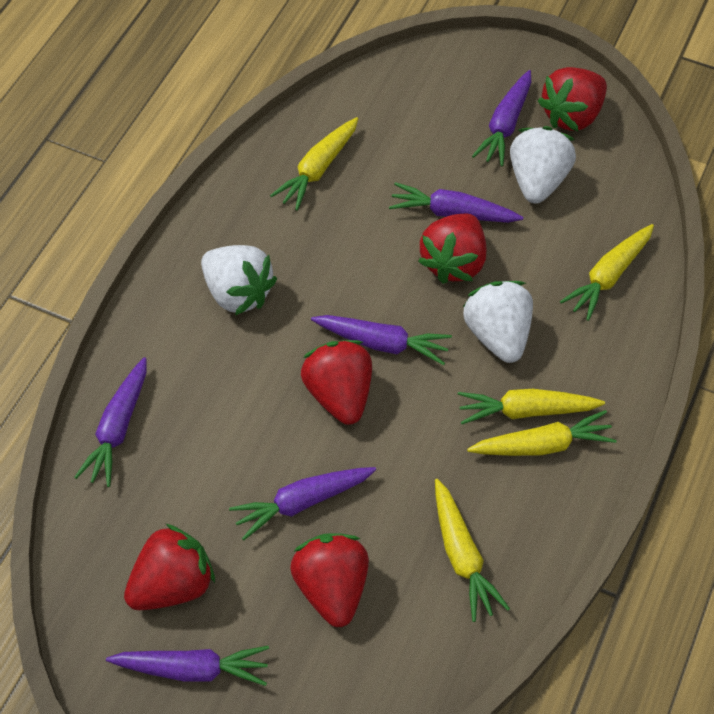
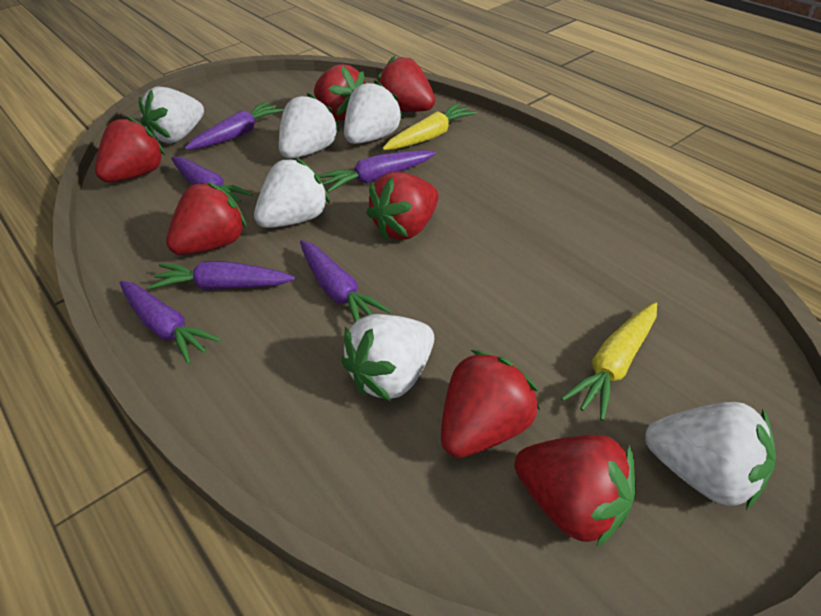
red strawberry: 5 -> 7
white strawberry: 3 -> 6
yellow carrot: 5 -> 2

